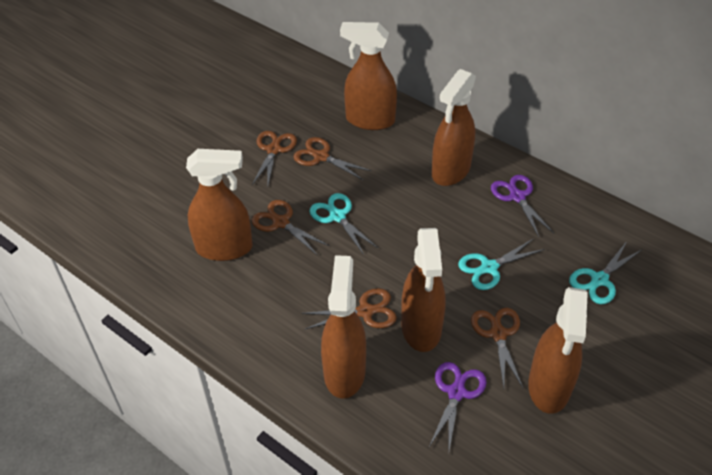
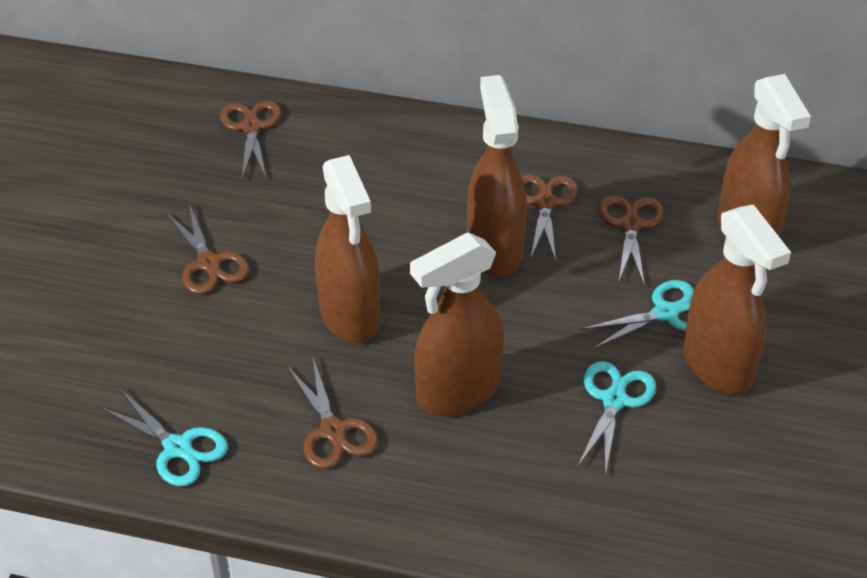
brown spray bottle: 6 -> 5
purple scissors: 2 -> 0

